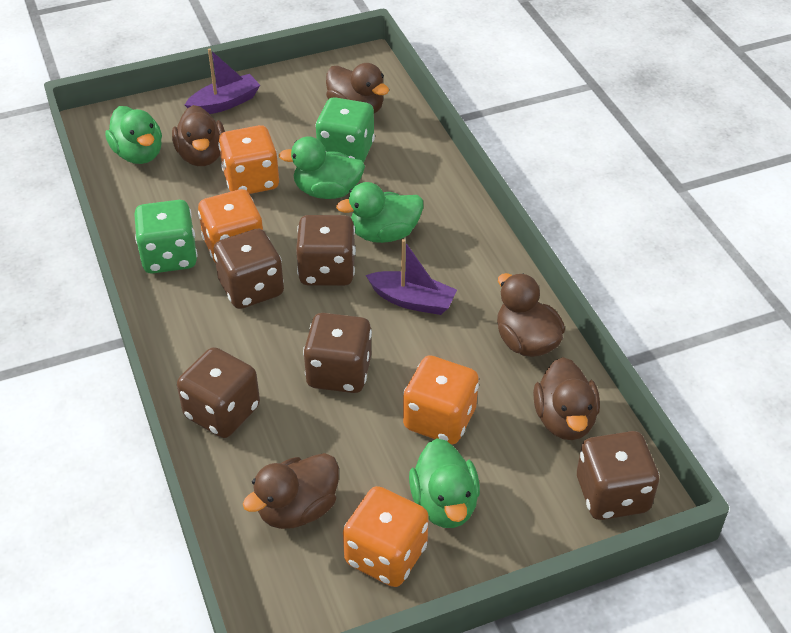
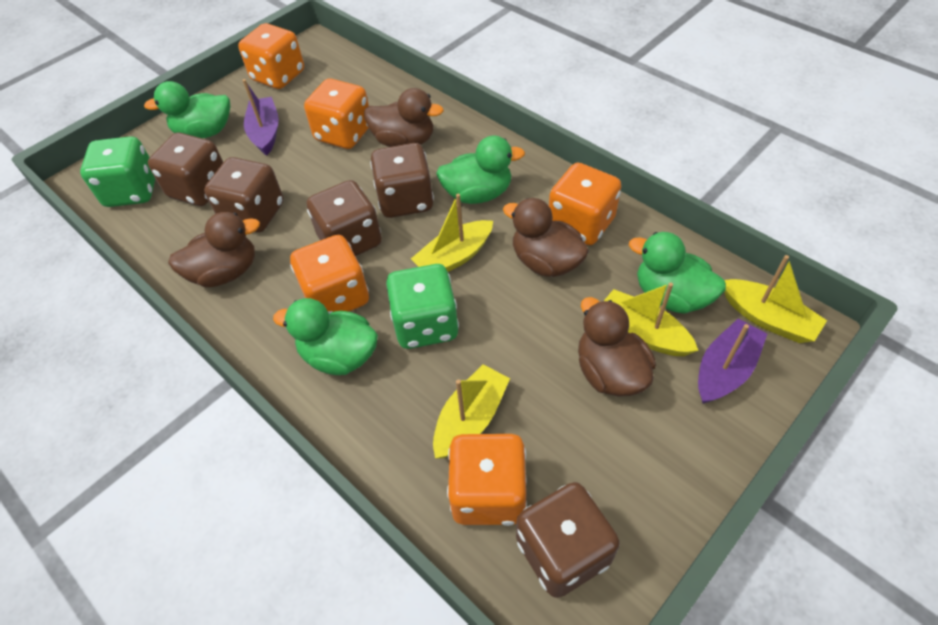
brown duck: 5 -> 4
orange dice: 4 -> 5
yellow boat: 0 -> 4

